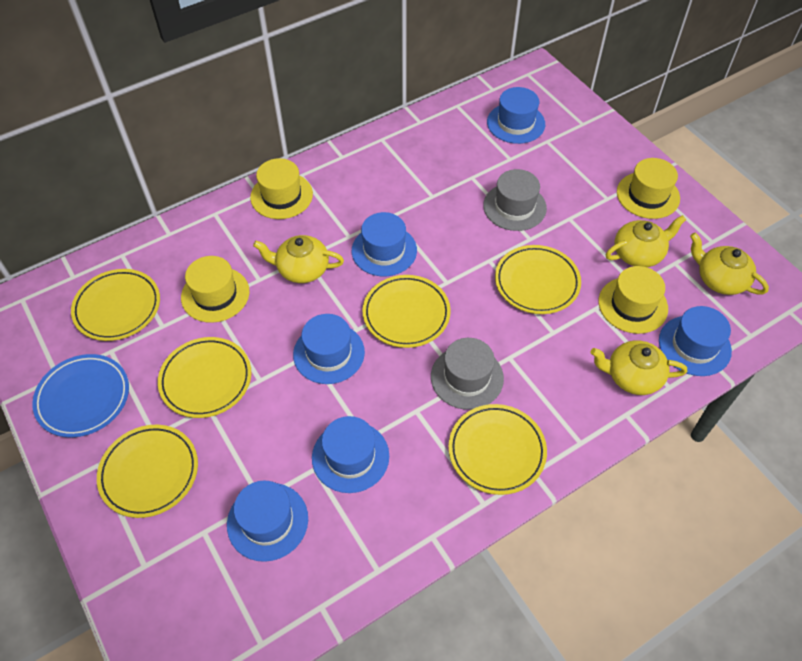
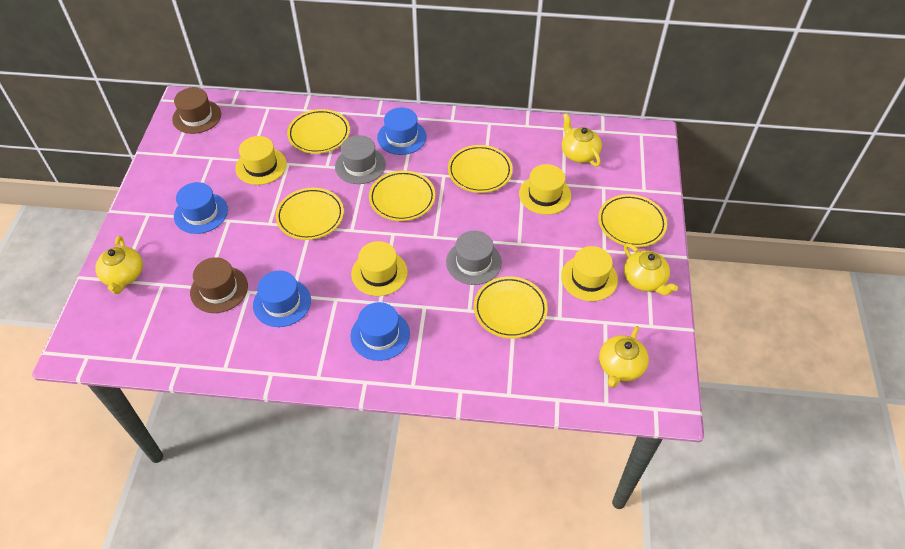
blue hat: 6 -> 4
blue plate: 1 -> 0
brown hat: 0 -> 2

